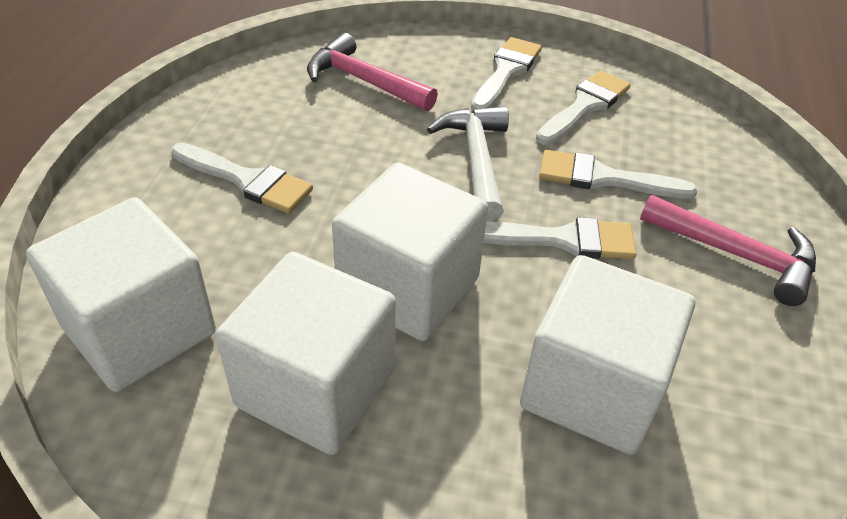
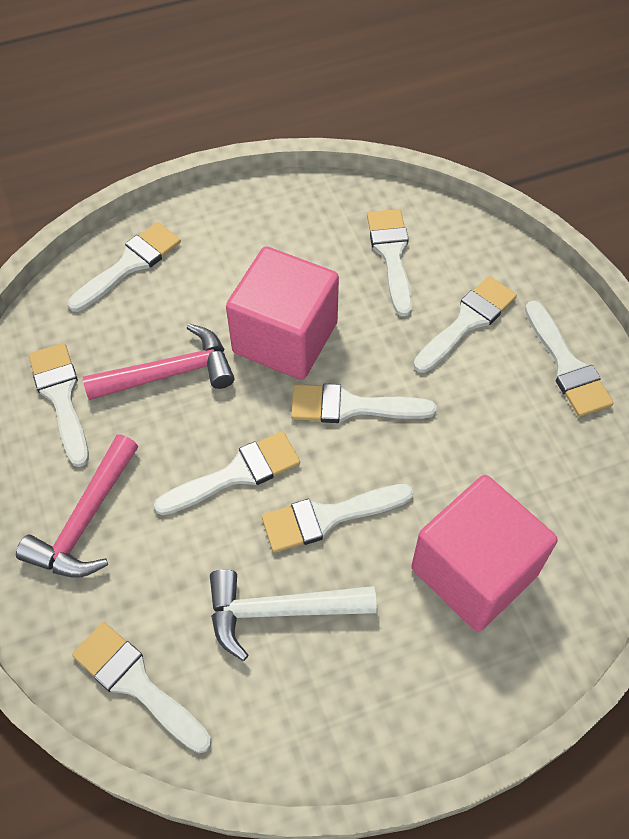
pink cube: 0 -> 2
white brush: 5 -> 9
white cube: 4 -> 0

